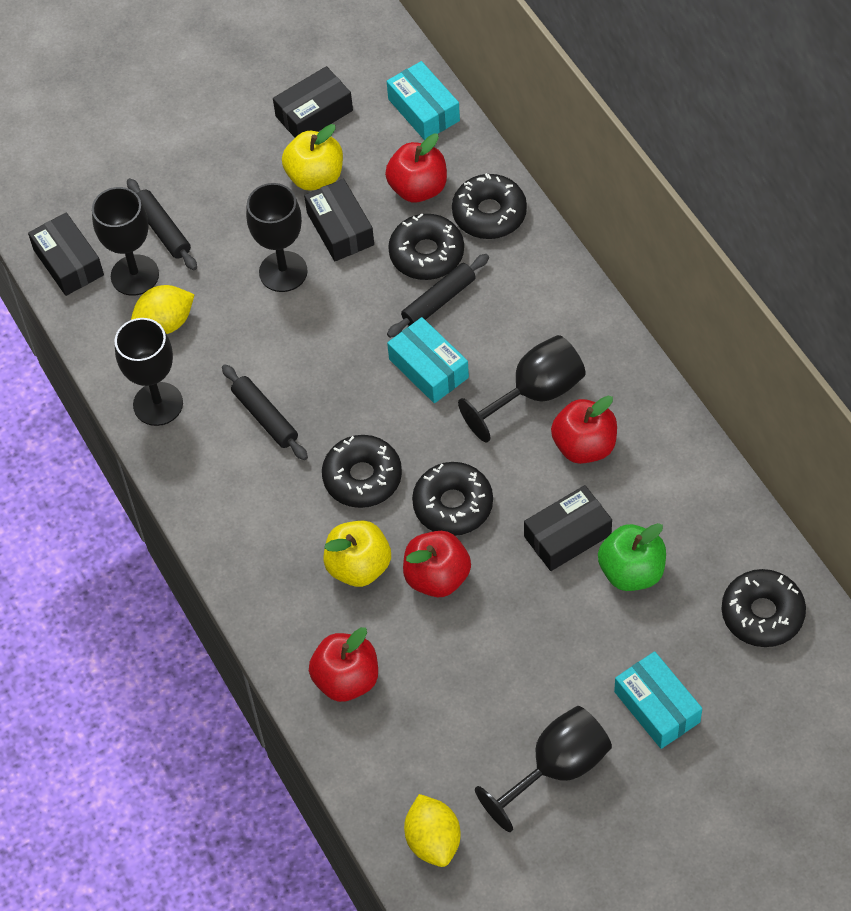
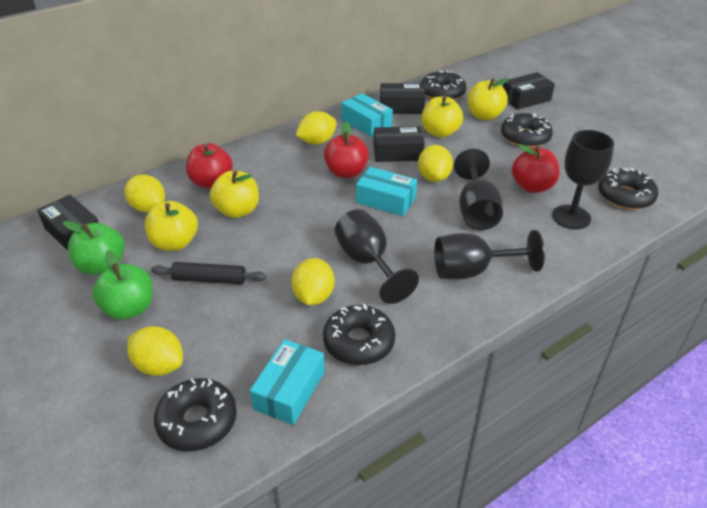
black goblet: 5 -> 4
black rolling pin: 3 -> 1
green apple: 1 -> 2
red apple: 4 -> 3
yellow apple: 2 -> 4
yellow lemon: 2 -> 5

